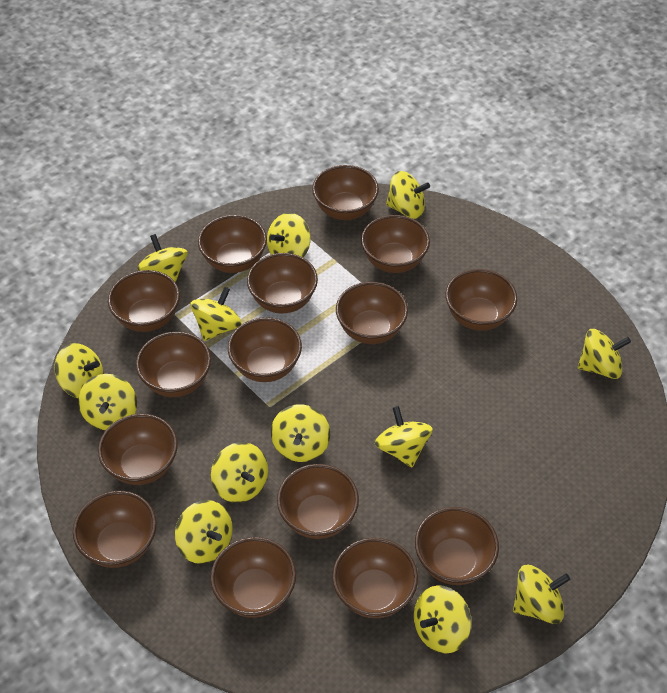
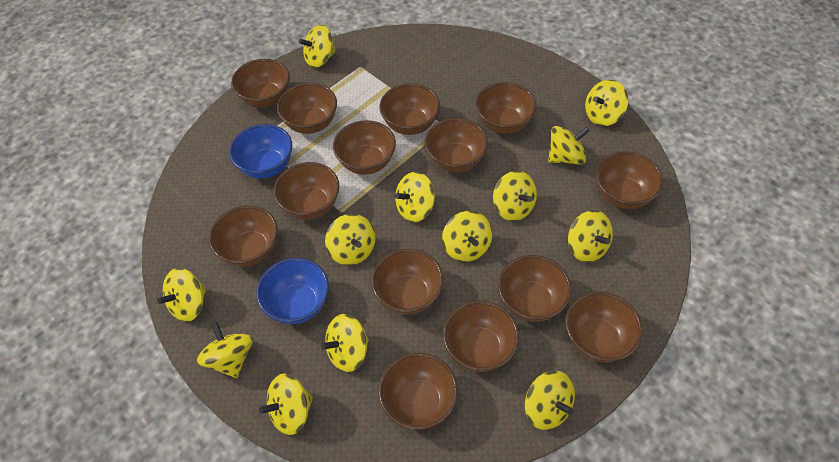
blue bowl: 0 -> 2
brown bowl: 15 -> 14

